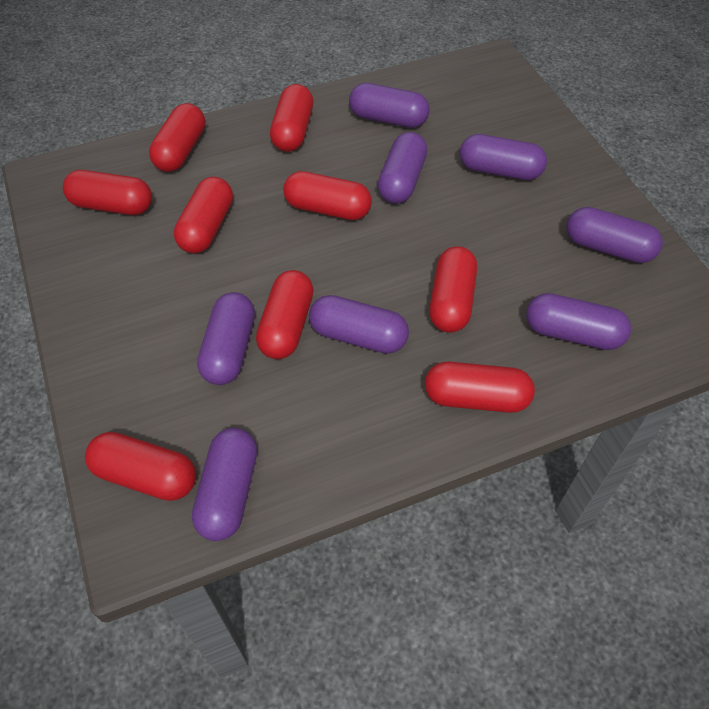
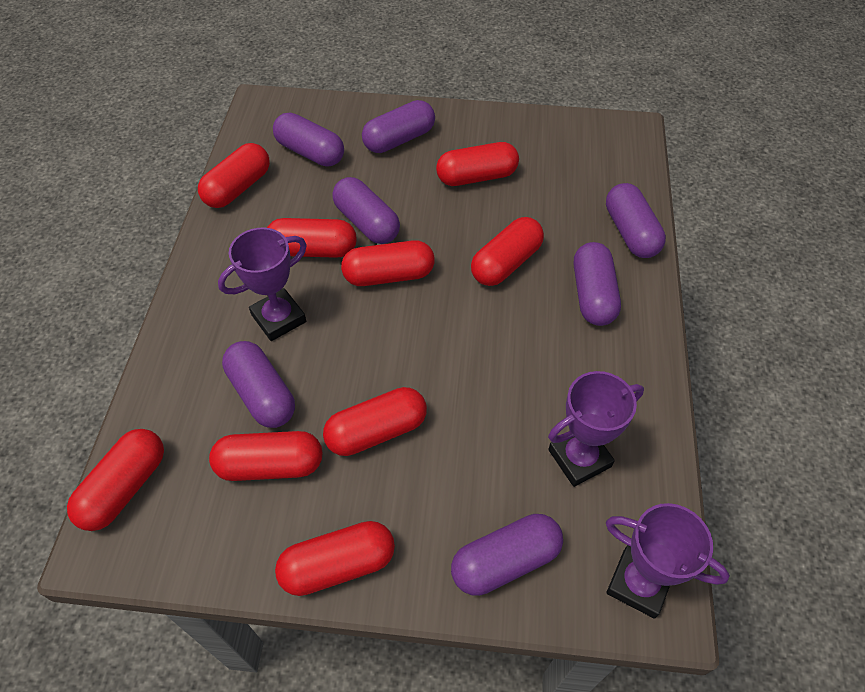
purple capsule: 8 -> 7
purple trophy: 0 -> 3

